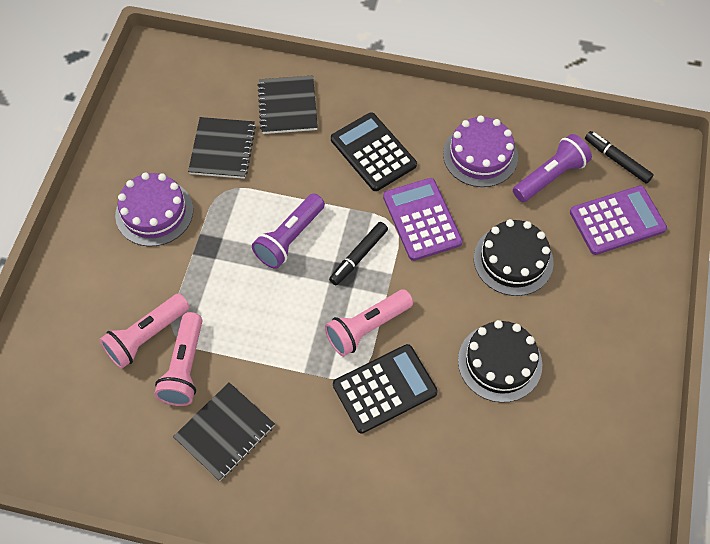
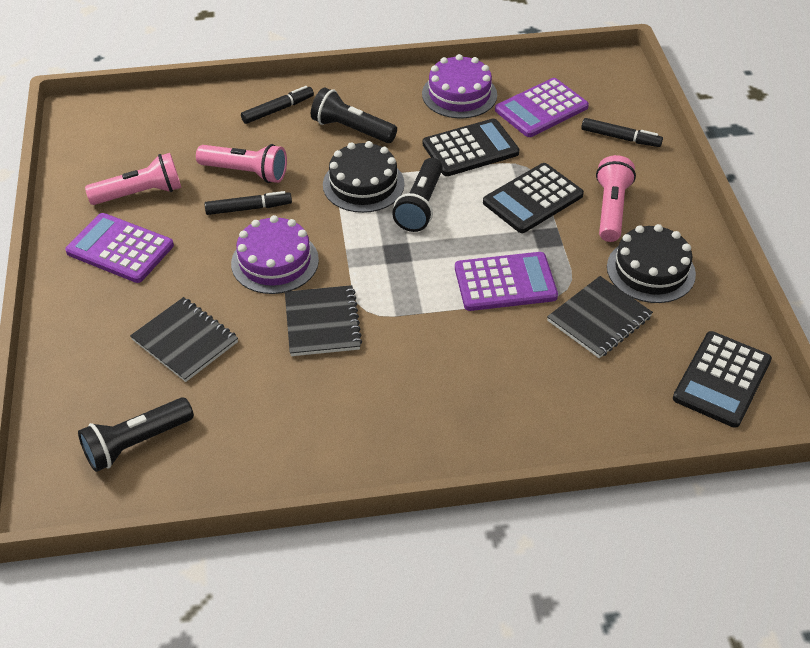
black calculator: 2 -> 3
black flashlight: 0 -> 3
black marker: 2 -> 3
purple calculator: 2 -> 3
purple flashlight: 2 -> 0

